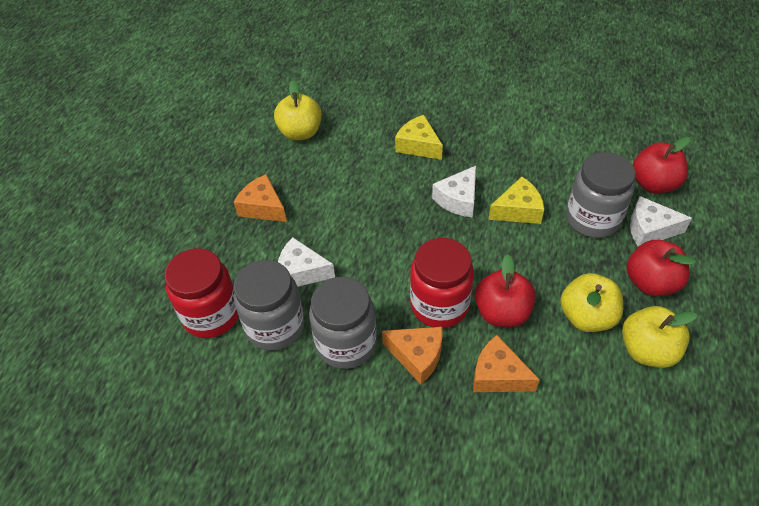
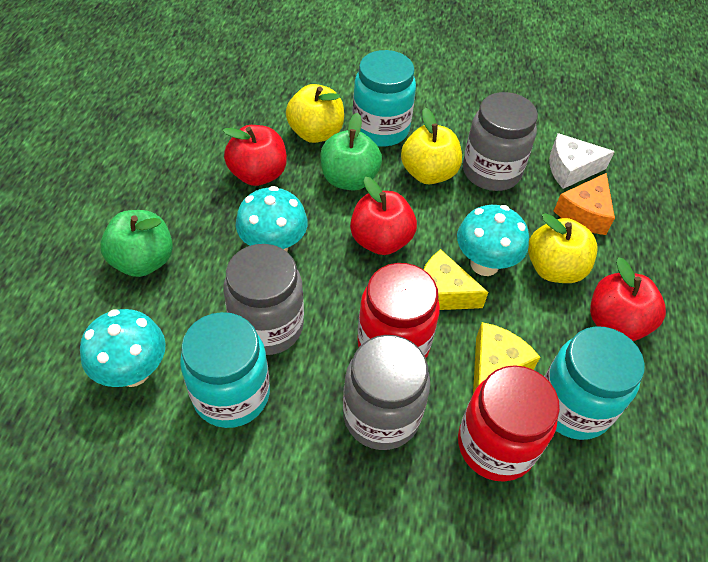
green apple: 0 -> 2
orange cheese: 3 -> 1
turquoise jar: 0 -> 3
turquoise mushroom: 0 -> 3
white cheese: 3 -> 1

